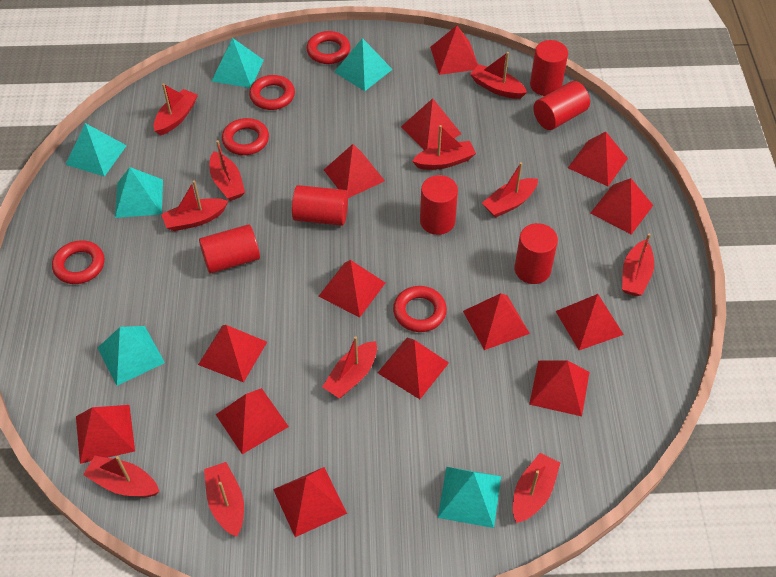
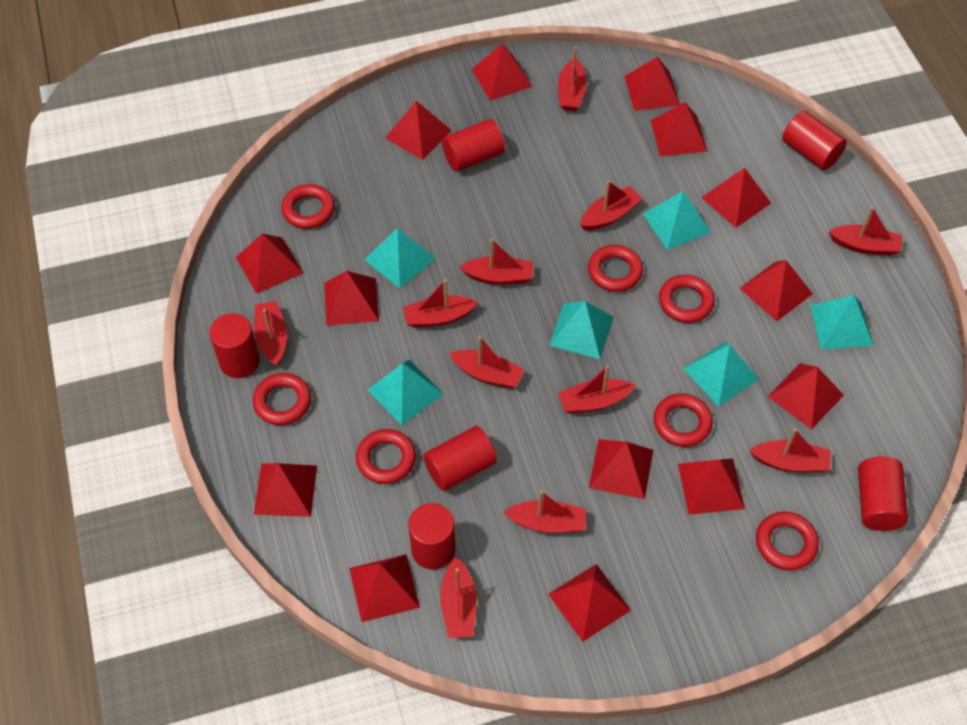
red ring: 5 -> 7

